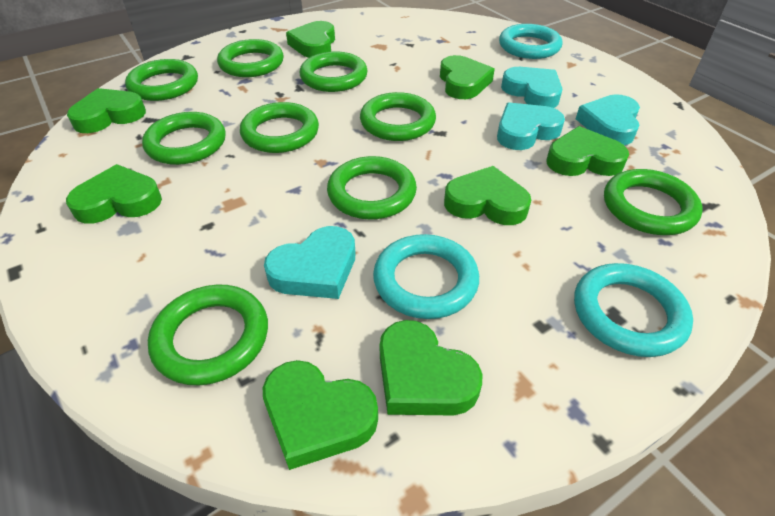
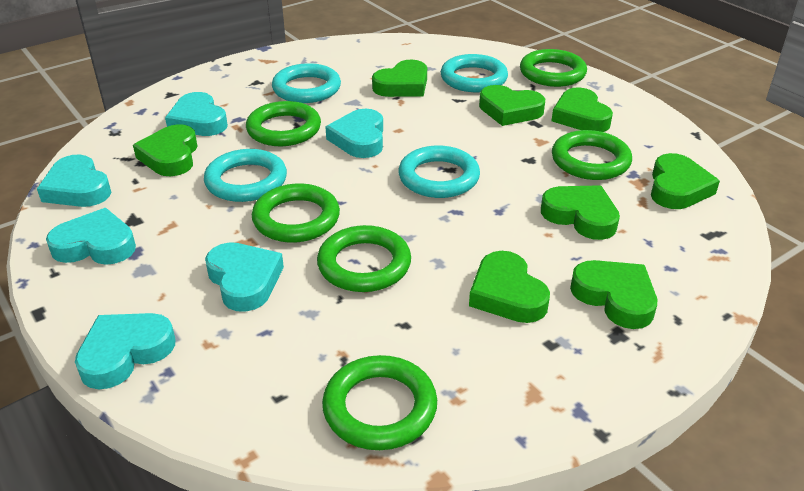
green ring: 9 -> 6
turquoise heart: 4 -> 6
turquoise ring: 3 -> 4

